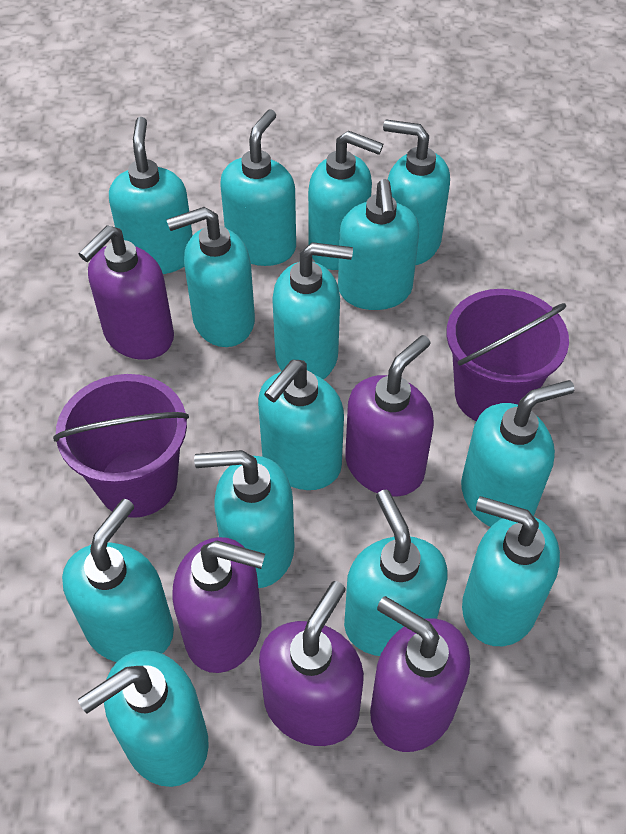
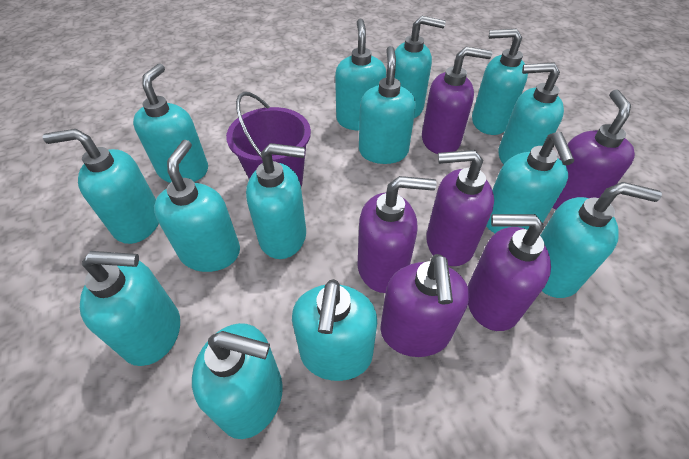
purple bucket: 2 -> 1
purple soap dispenser: 5 -> 6

